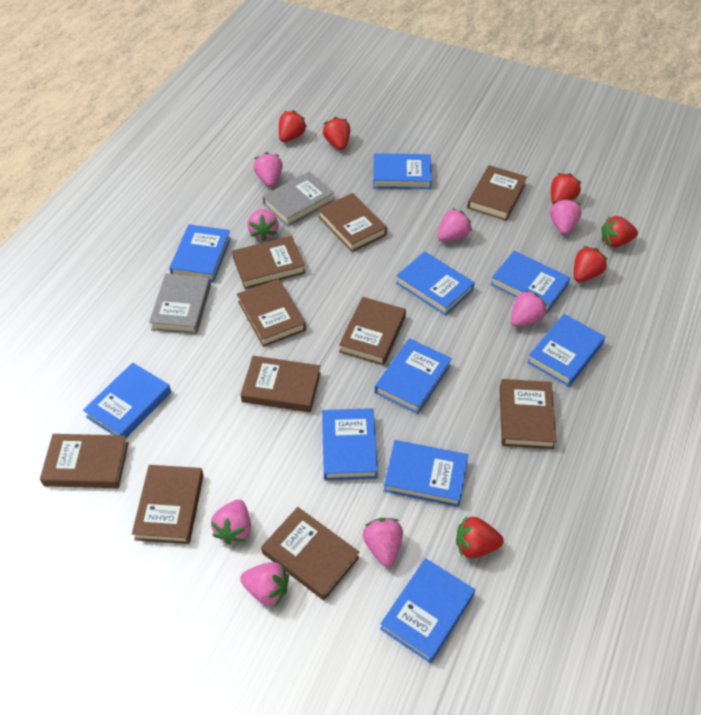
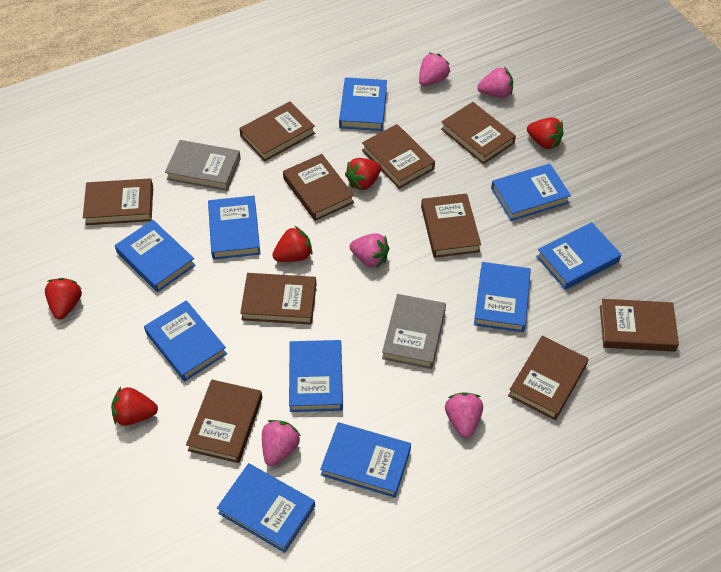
pink strawberry: 8 -> 5
red strawberry: 6 -> 5

